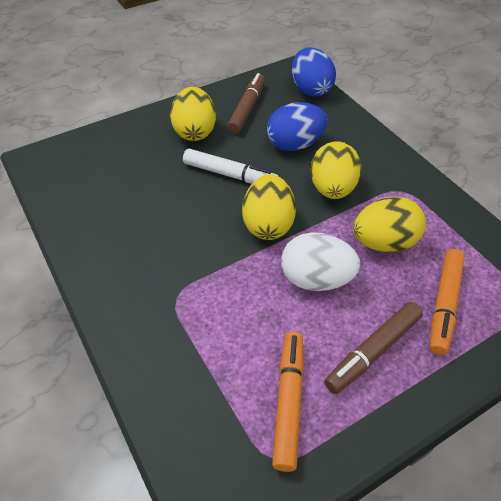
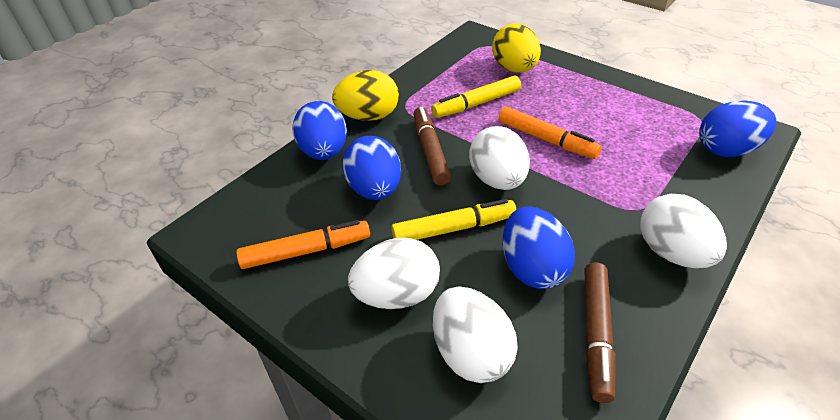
blue egg: 2 -> 4
white egg: 1 -> 4
white marker: 1 -> 0
yellow egg: 4 -> 2
yellow marker: 0 -> 2

